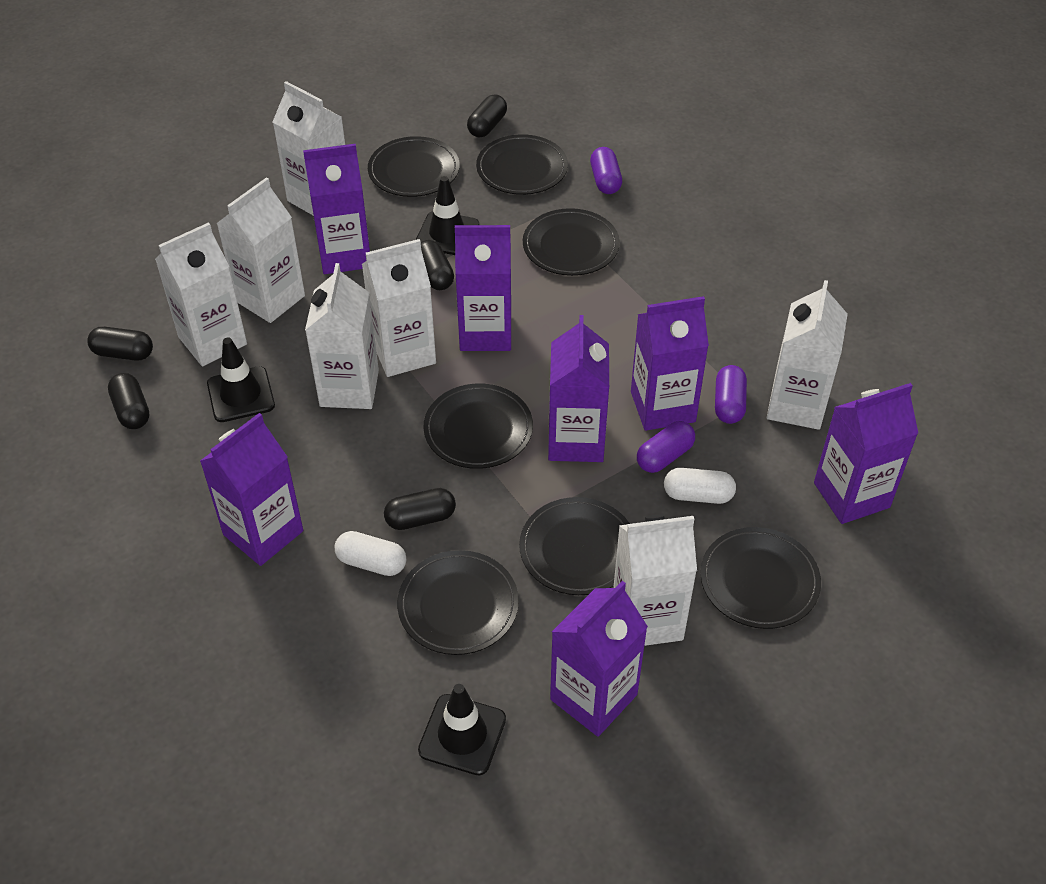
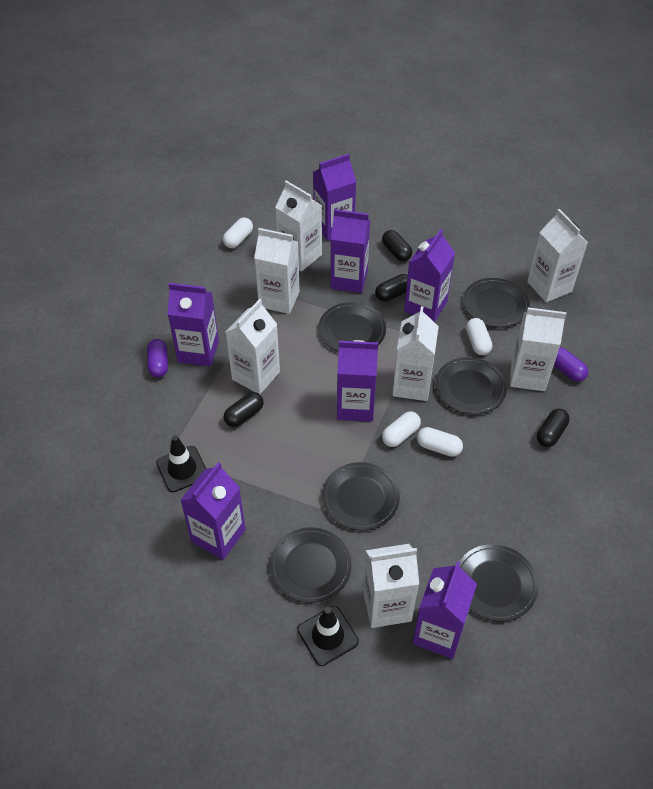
black capsule: 5 -> 4
black plate: 7 -> 6
black traffic cone: 3 -> 2
purple capsule: 3 -> 2
white capsule: 2 -> 4

